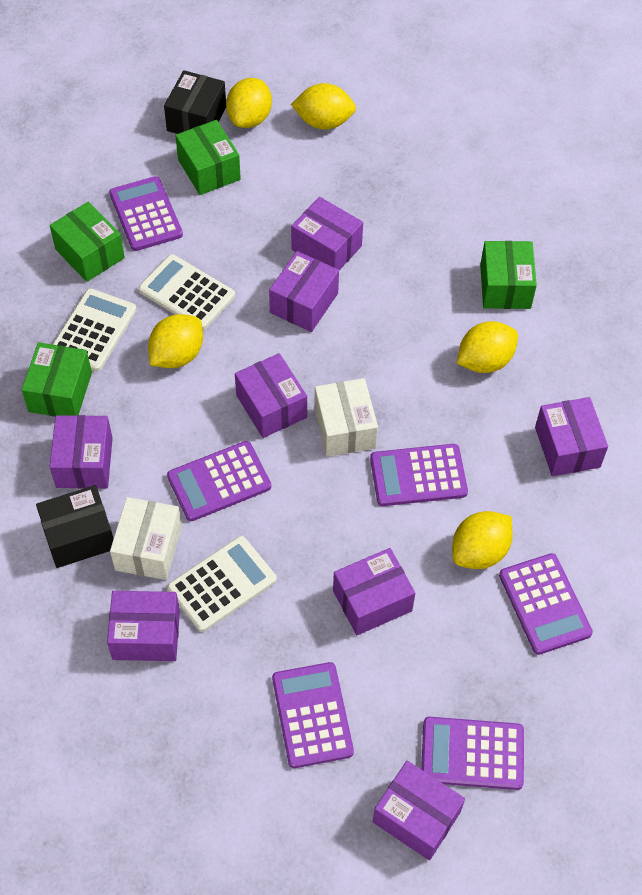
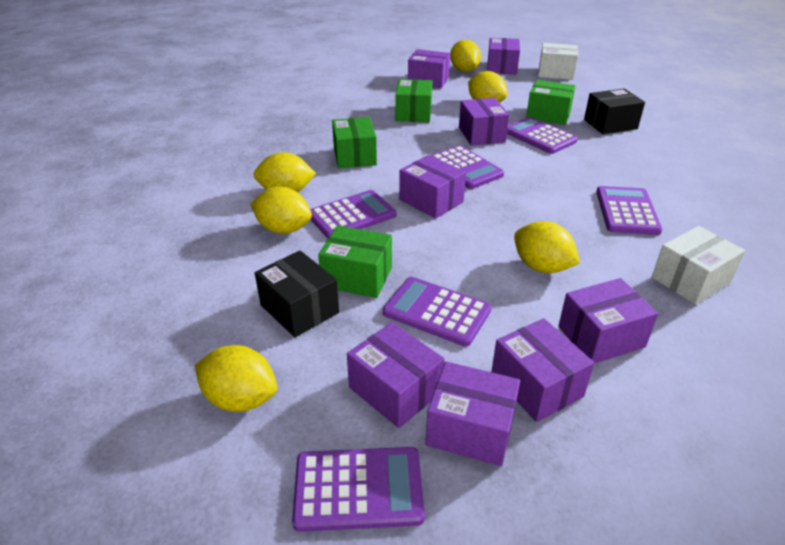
white calculator: 3 -> 0
yellow lemon: 5 -> 6

